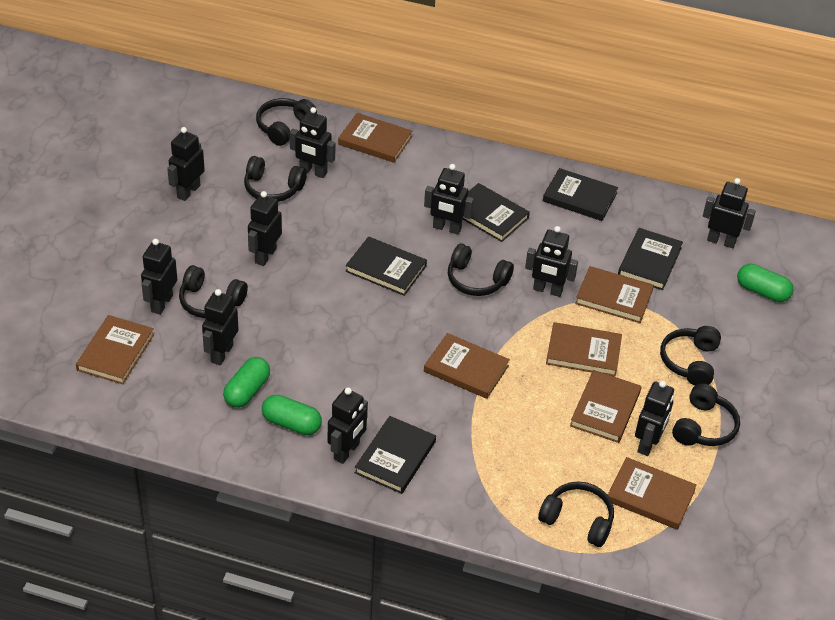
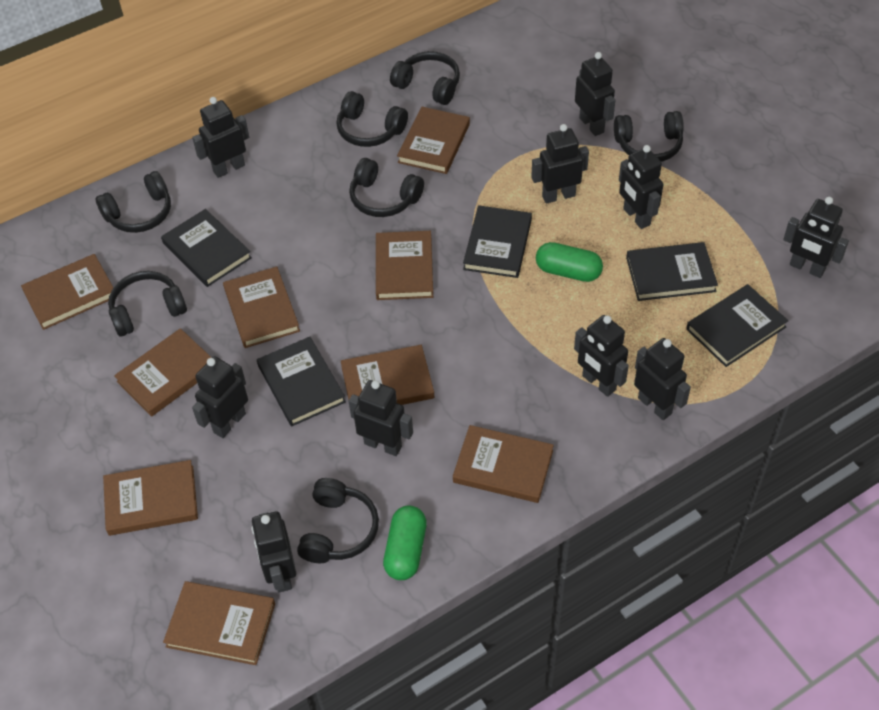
brown book: 7 -> 9
green capsule: 3 -> 2

